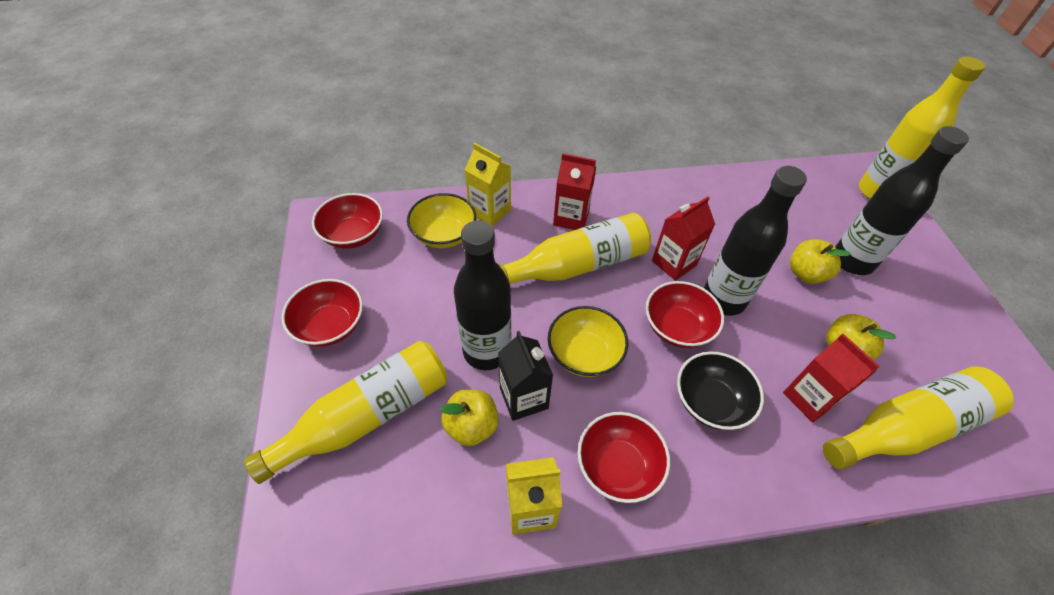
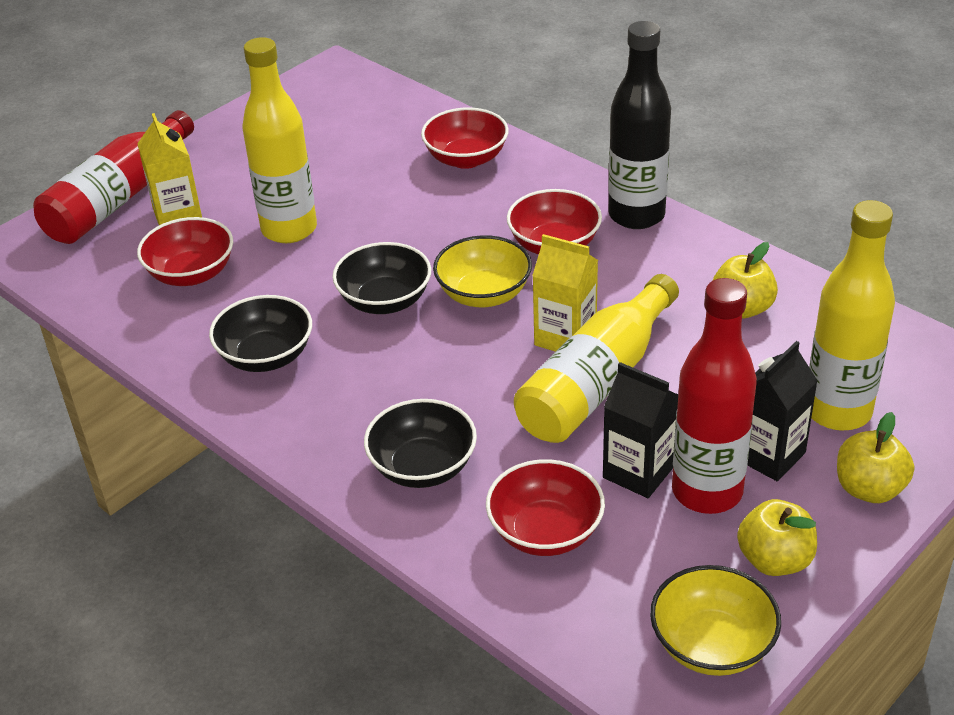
black bottle: 3 -> 1
black bowl: 1 -> 3
black carton: 1 -> 2
red bottle: 0 -> 2
red carton: 3 -> 0
yellow bottle: 4 -> 3

